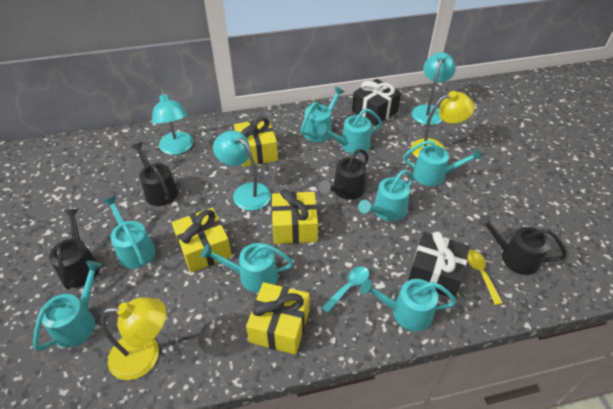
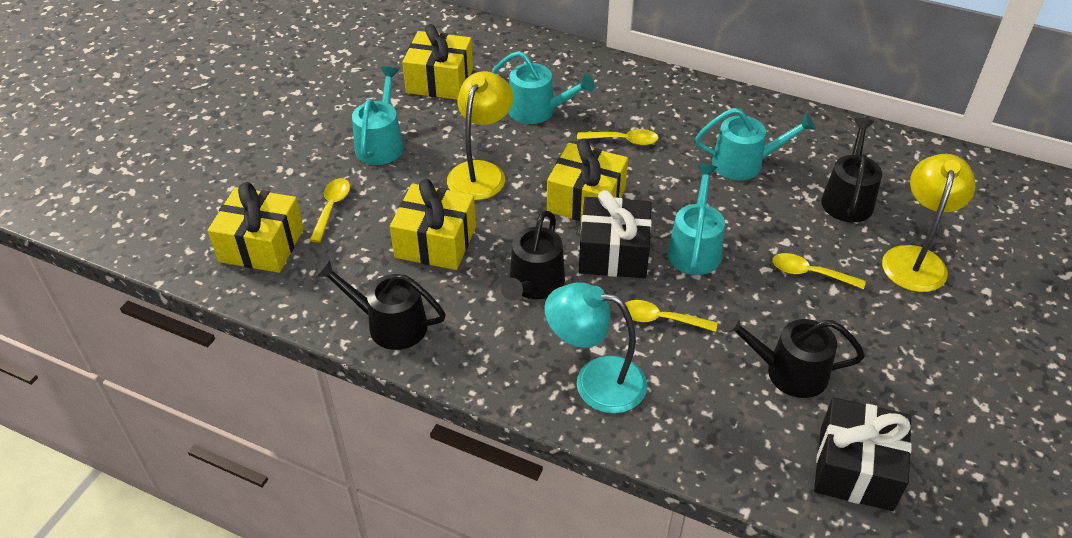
turquoise lamp: 3 -> 1
turquoise spoon: 1 -> 0
turquoise watering can: 8 -> 4
yellow spoon: 1 -> 4

